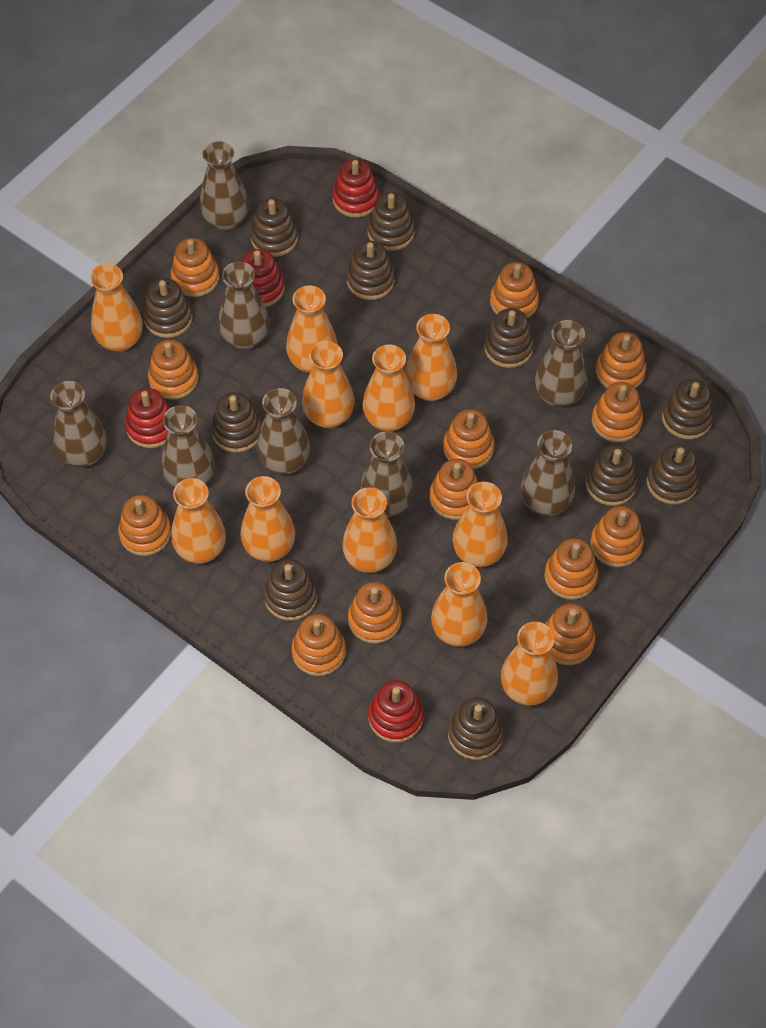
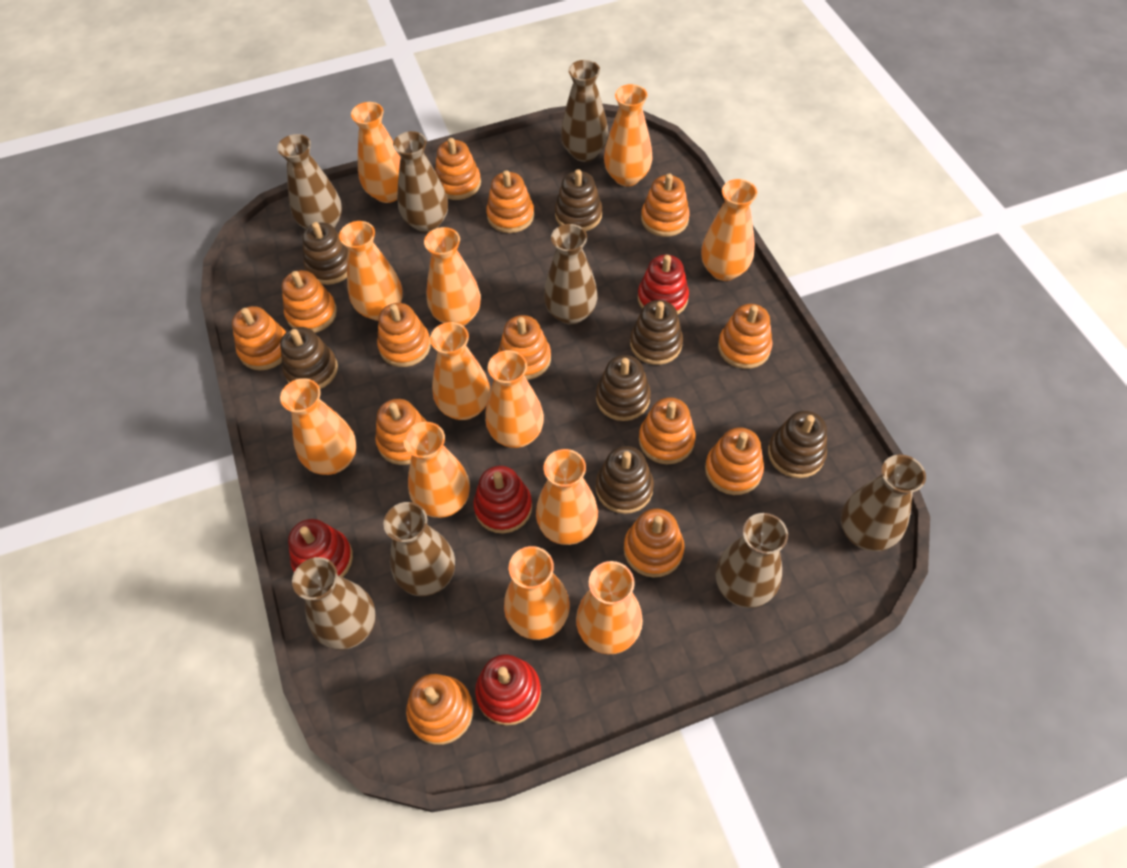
brown stacking toy: 11 -> 7
orange vase: 11 -> 12

